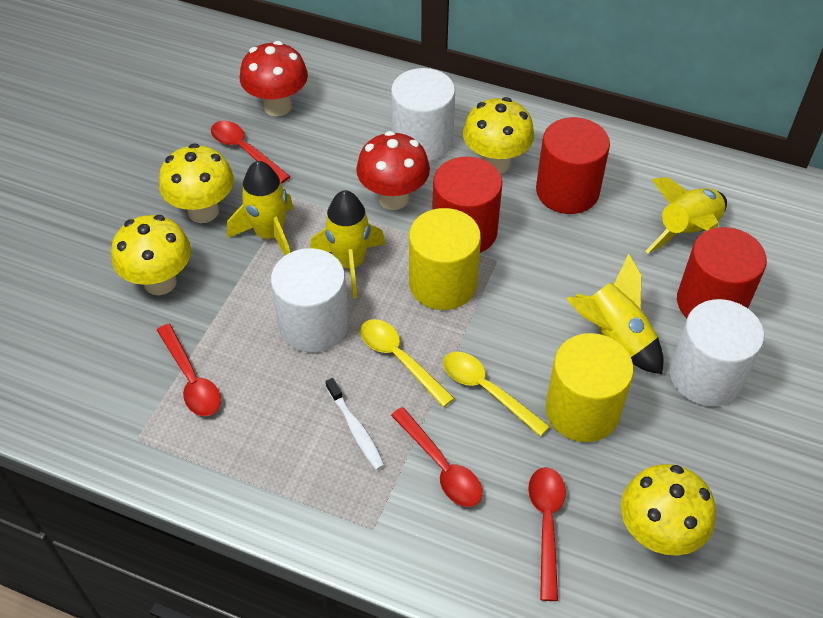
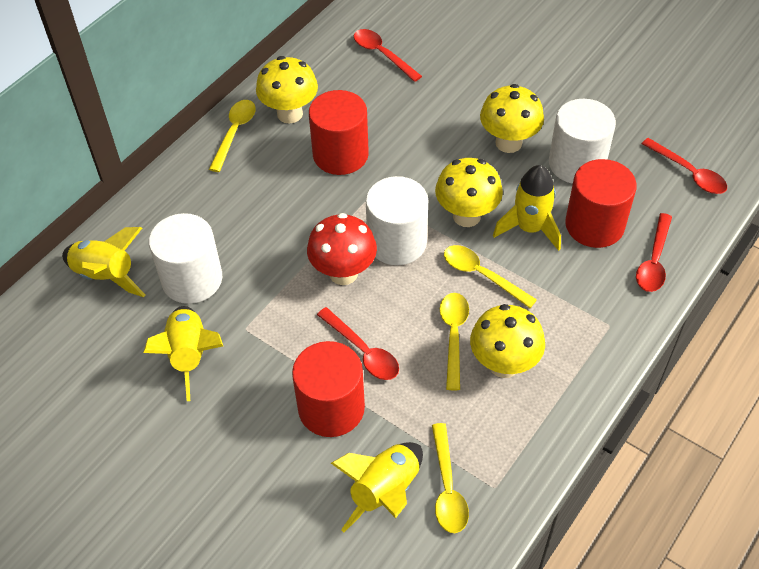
red mushroom: 2 -> 1
white toothbrush: 1 -> 0
yellow cylinder: 2 -> 0
yellow spoon: 2 -> 4

